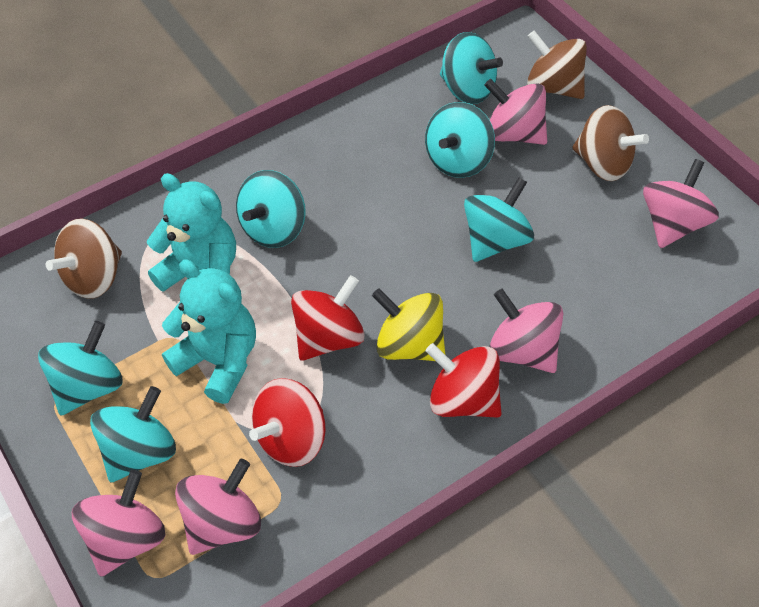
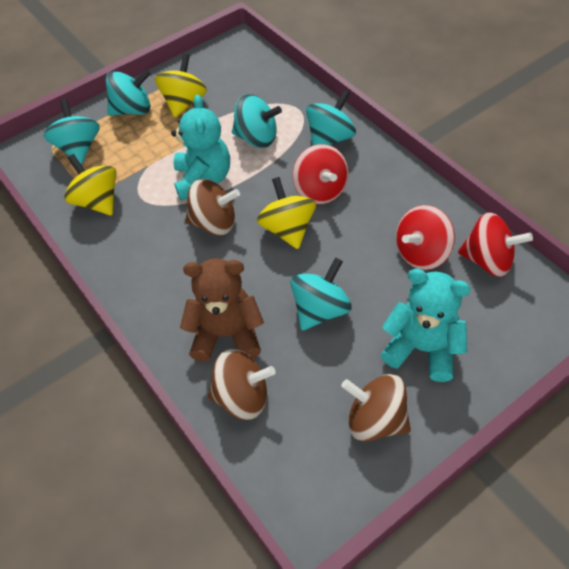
brown teddy bear: 0 -> 1
pink spinning top: 5 -> 0
turquoise spinning top: 6 -> 5
yellow spinning top: 1 -> 3

